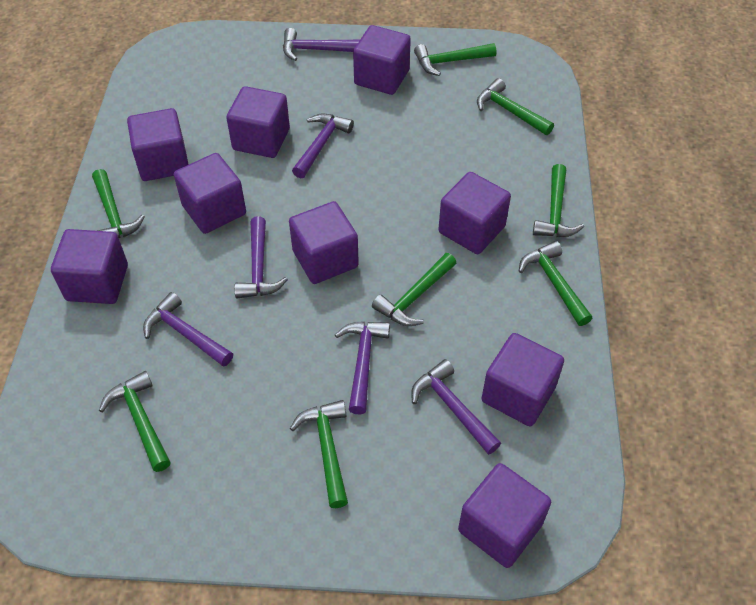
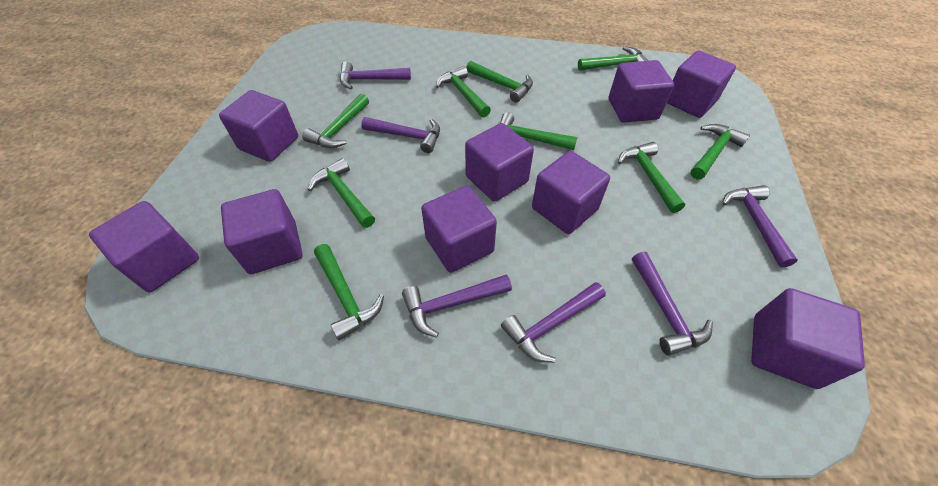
green hammer: 8 -> 9

